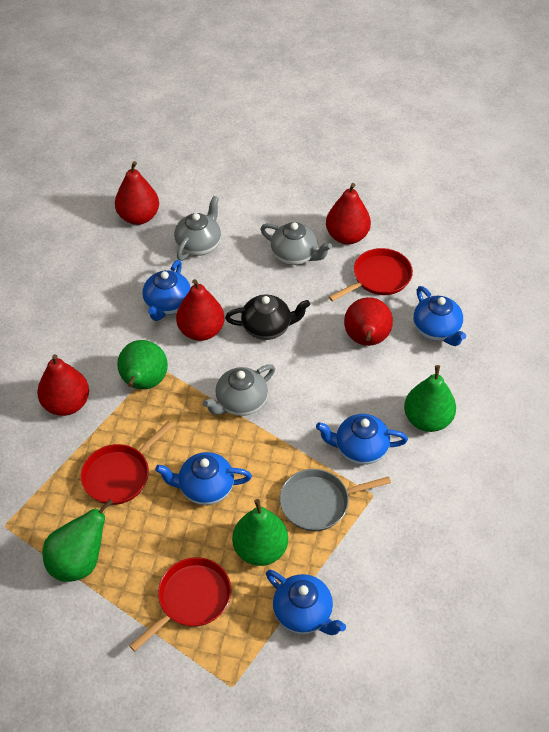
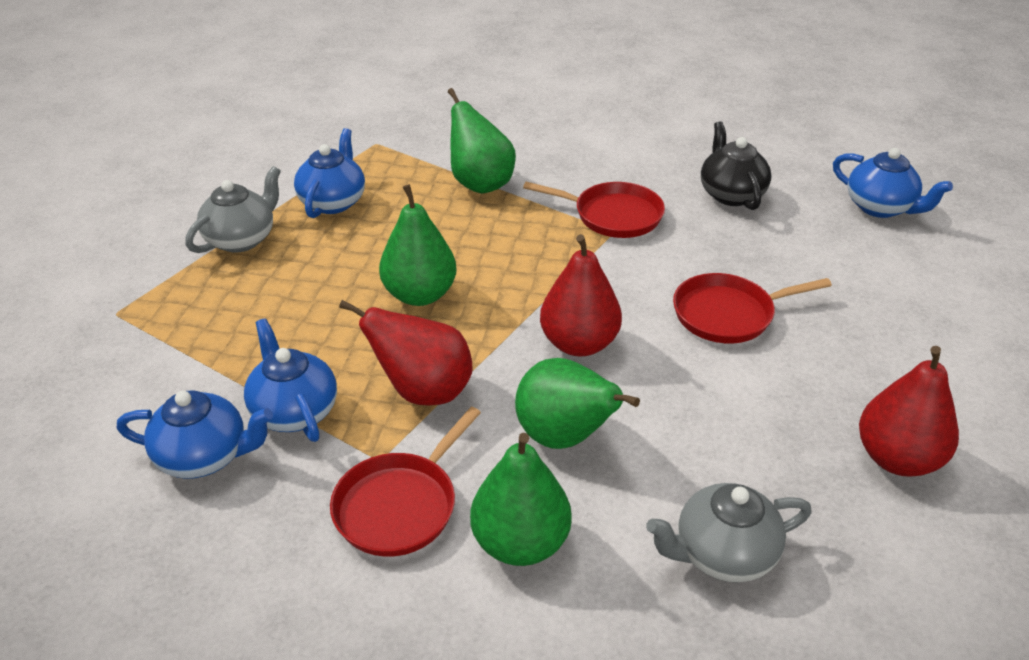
blue teapot: 5 -> 4
grey pan: 1 -> 0
grey teapot: 3 -> 2
red pear: 5 -> 3

